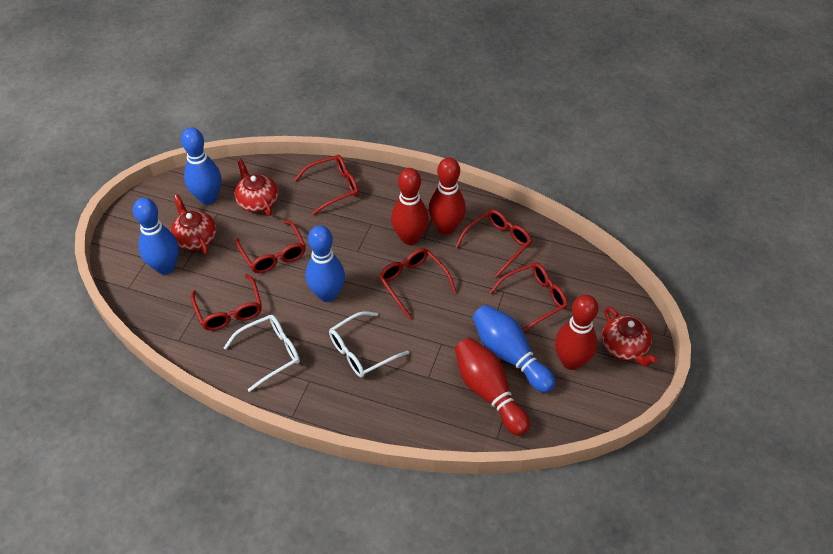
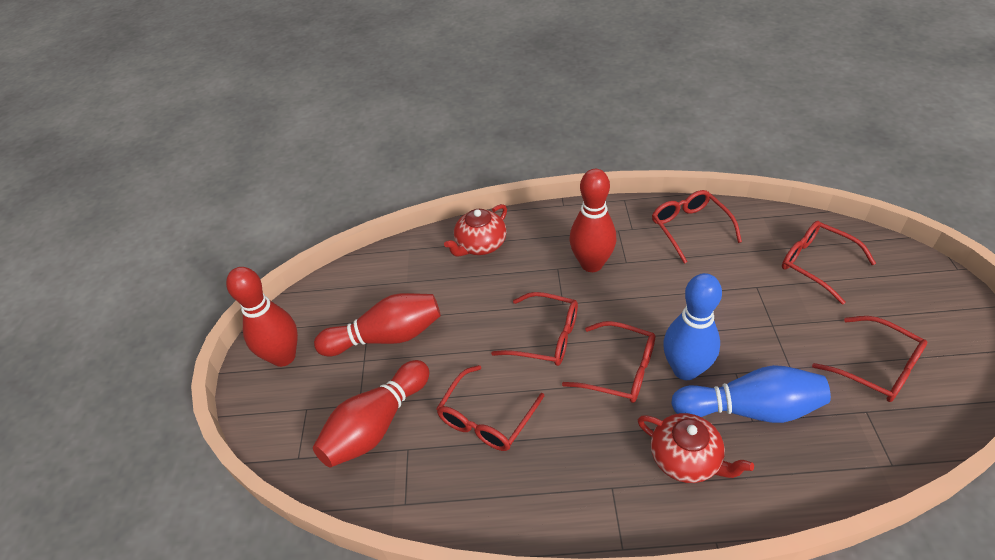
blue bowling pin: 4 -> 2
red teapot: 3 -> 2
white glasses: 2 -> 0

